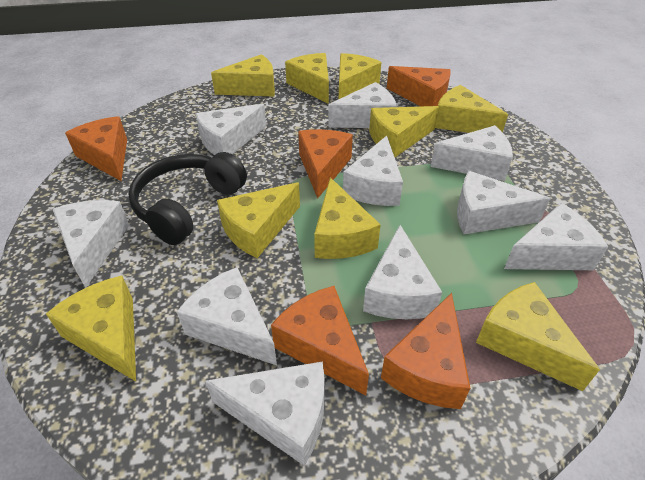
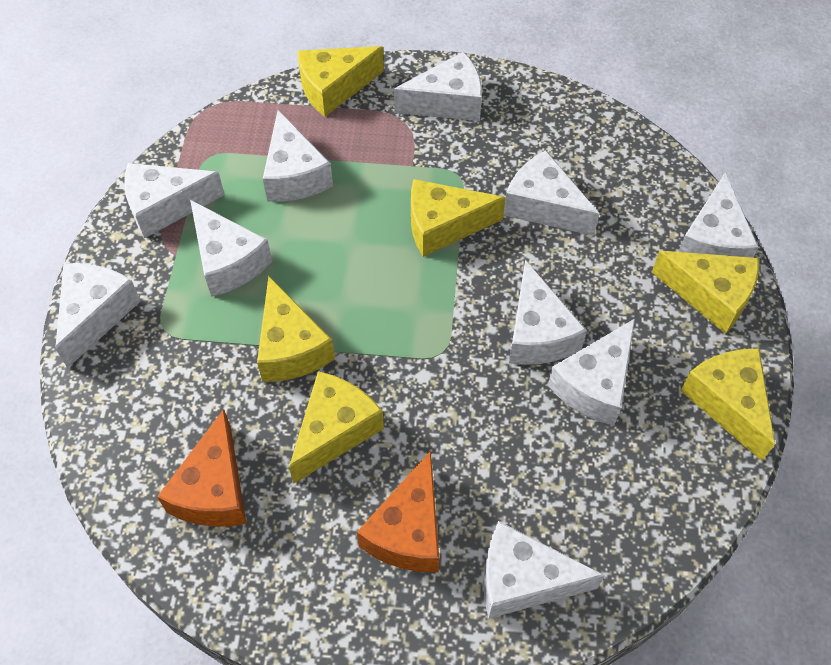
black headphones: 1 -> 0
orange cheese: 5 -> 2
yellow cheese: 9 -> 6

